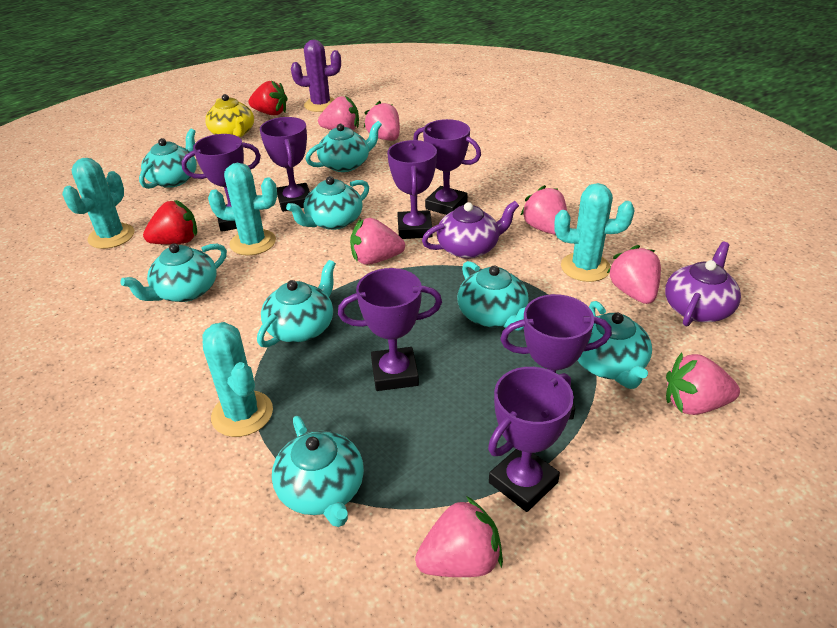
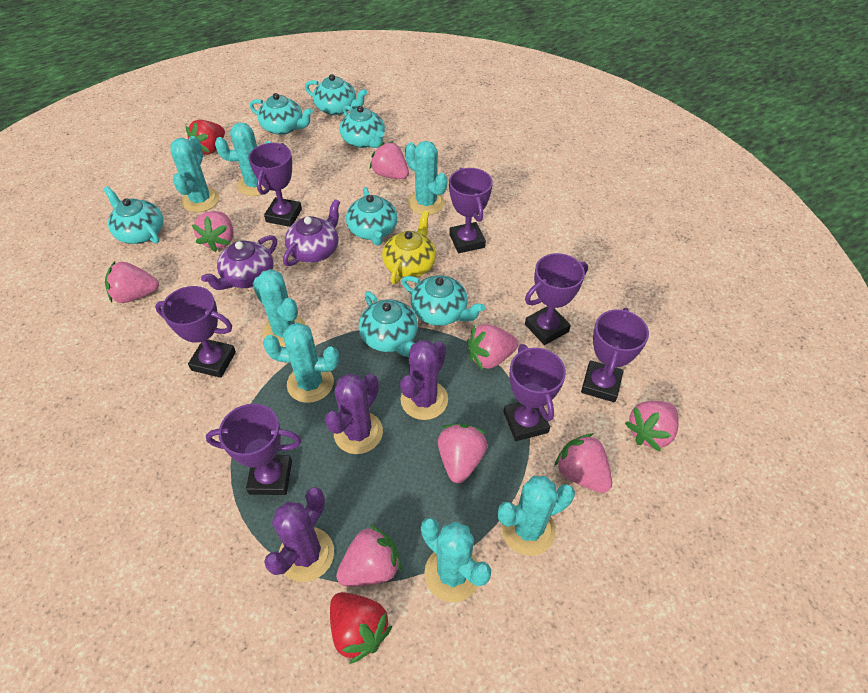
pink strawberry: 7 -> 8
purple cactus: 1 -> 3
turquoise cactus: 4 -> 7
turquoise teapot: 8 -> 7

